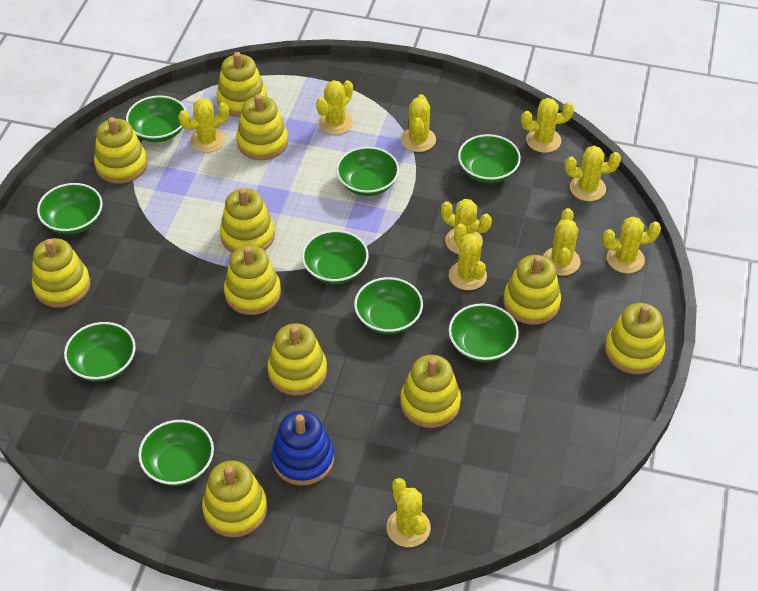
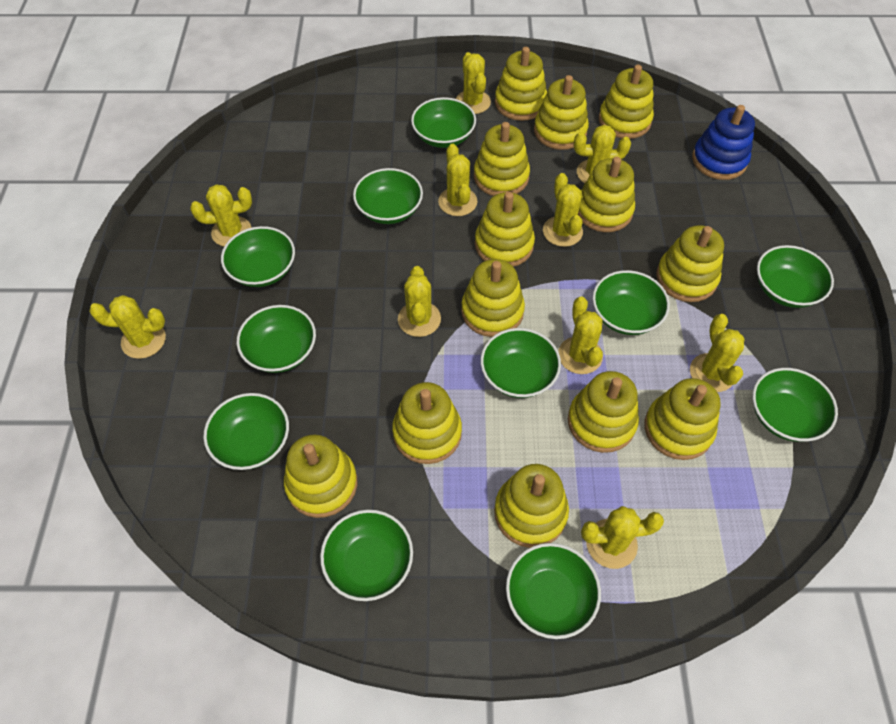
green bowl: 9 -> 11
yellow stacking toy: 11 -> 13

